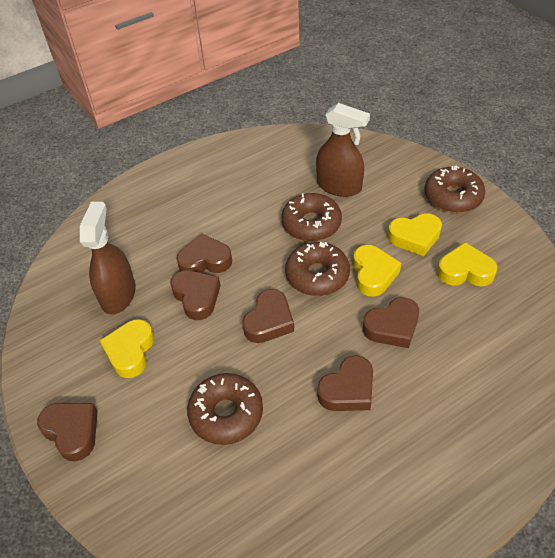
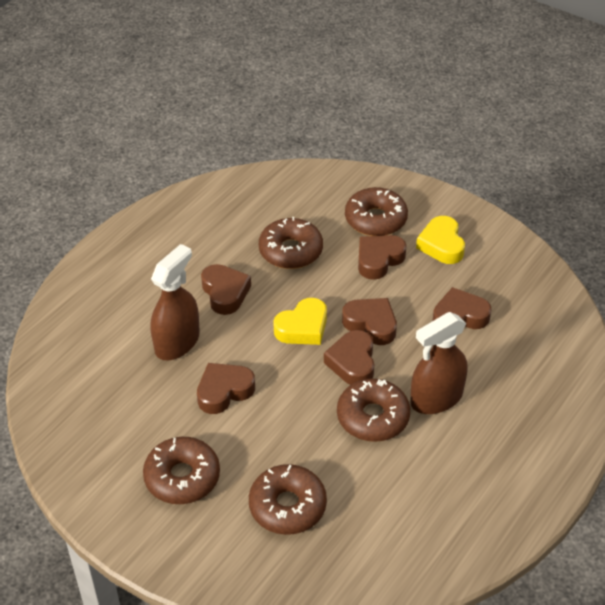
brown donut: 4 -> 5
yellow heart: 4 -> 2

